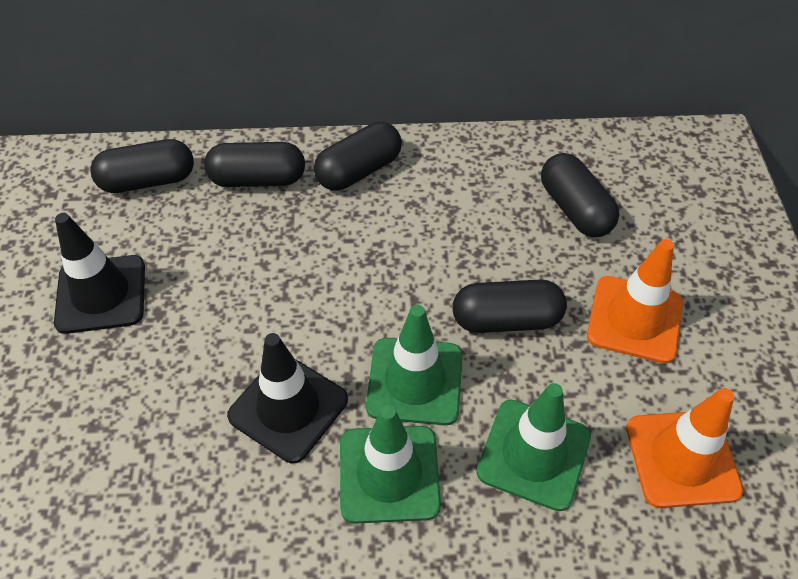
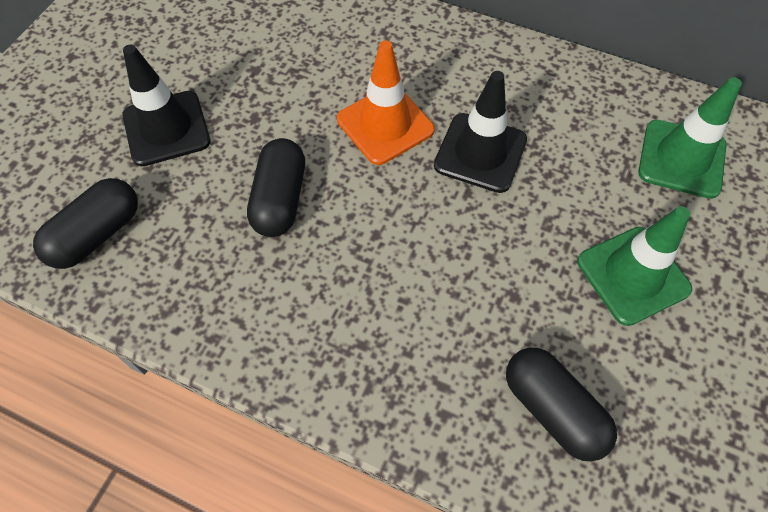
black capsule: 5 -> 3
green traffic cone: 3 -> 2
orange traffic cone: 2 -> 1

